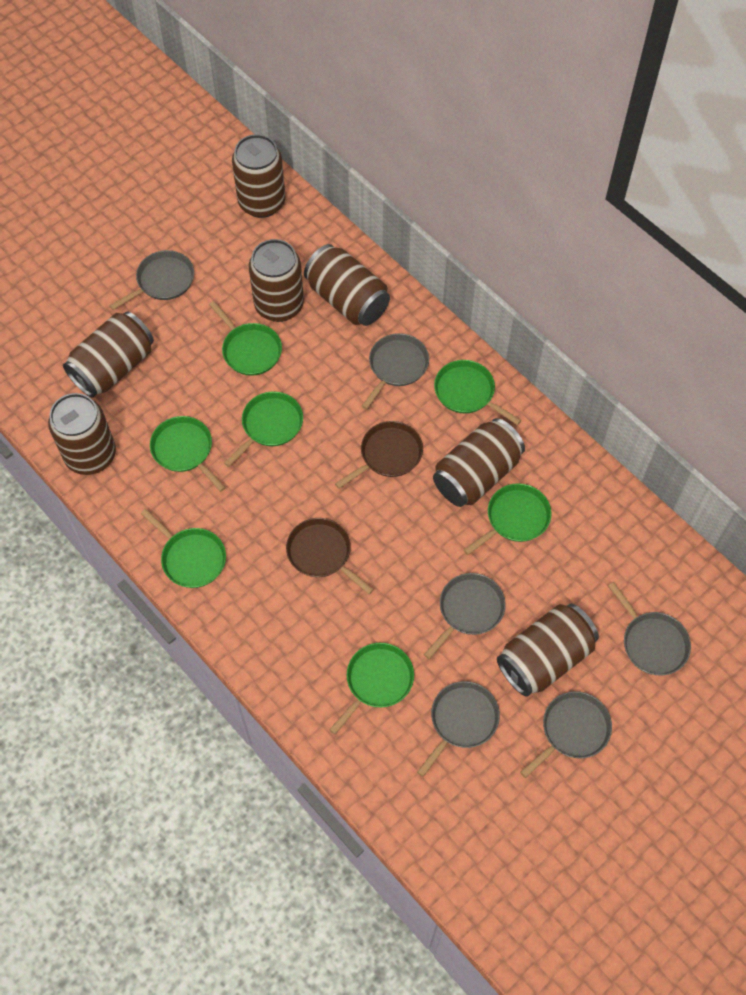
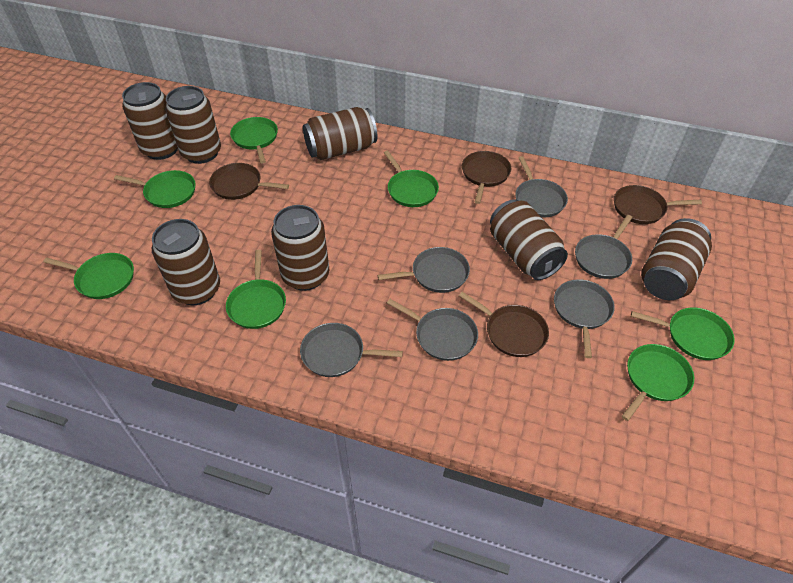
brown pan: 2 -> 4

